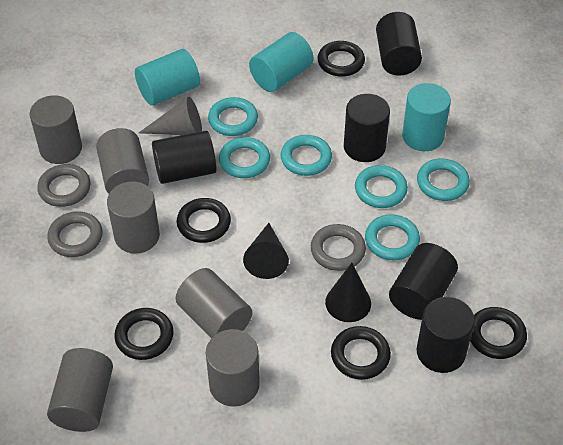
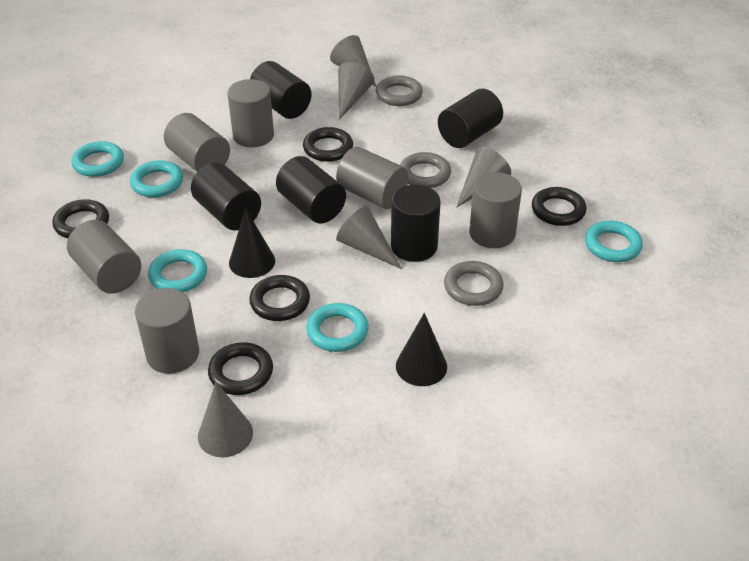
grey cone: 1 -> 5
turquoise cylinder: 3 -> 0
turquoise ring: 6 -> 5

